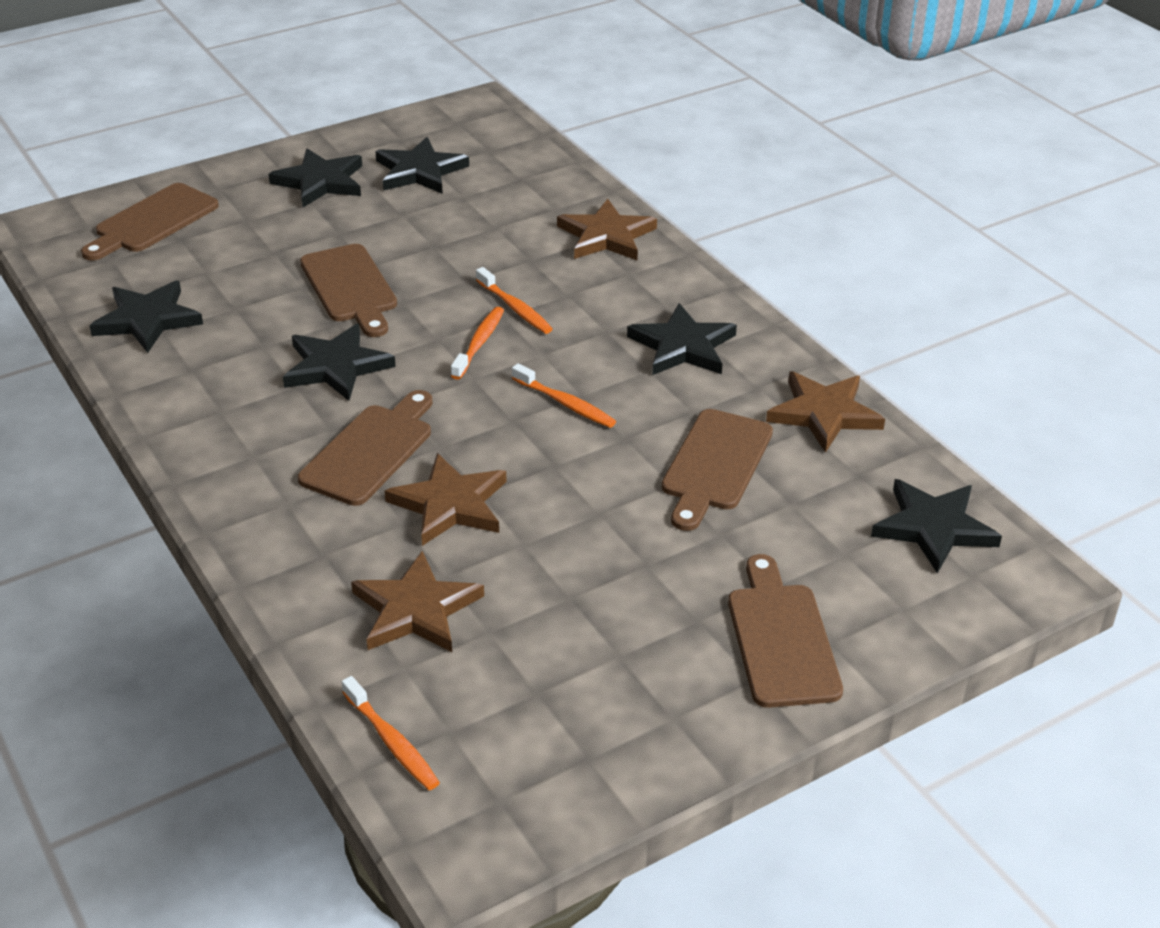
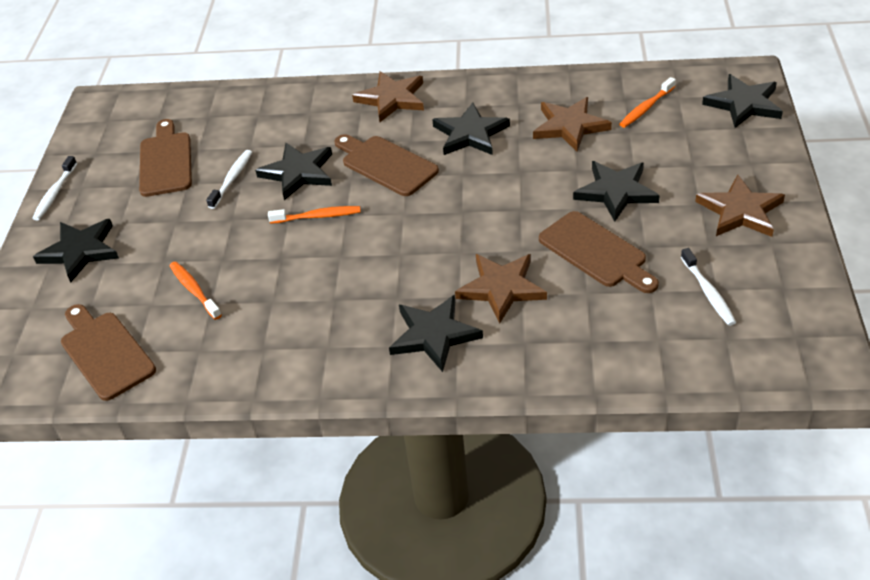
brown cutting board: 5 -> 4
orange toothbrush: 4 -> 3
white toothbrush: 0 -> 3

